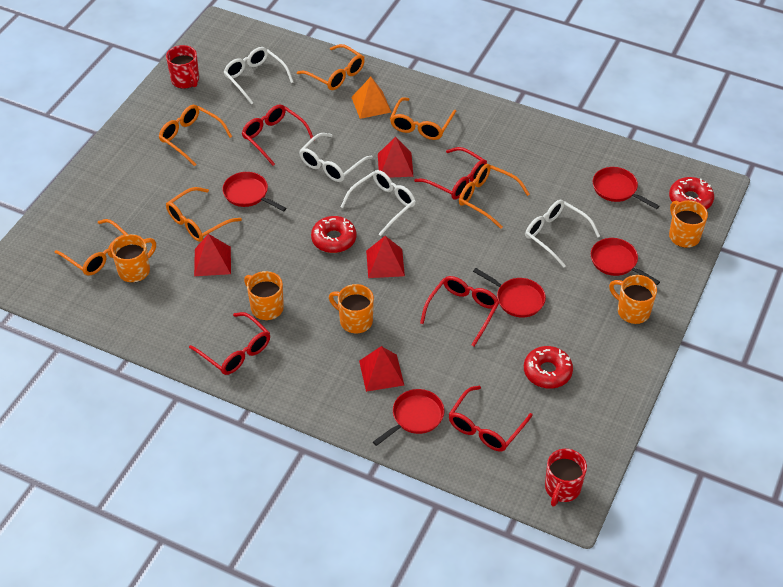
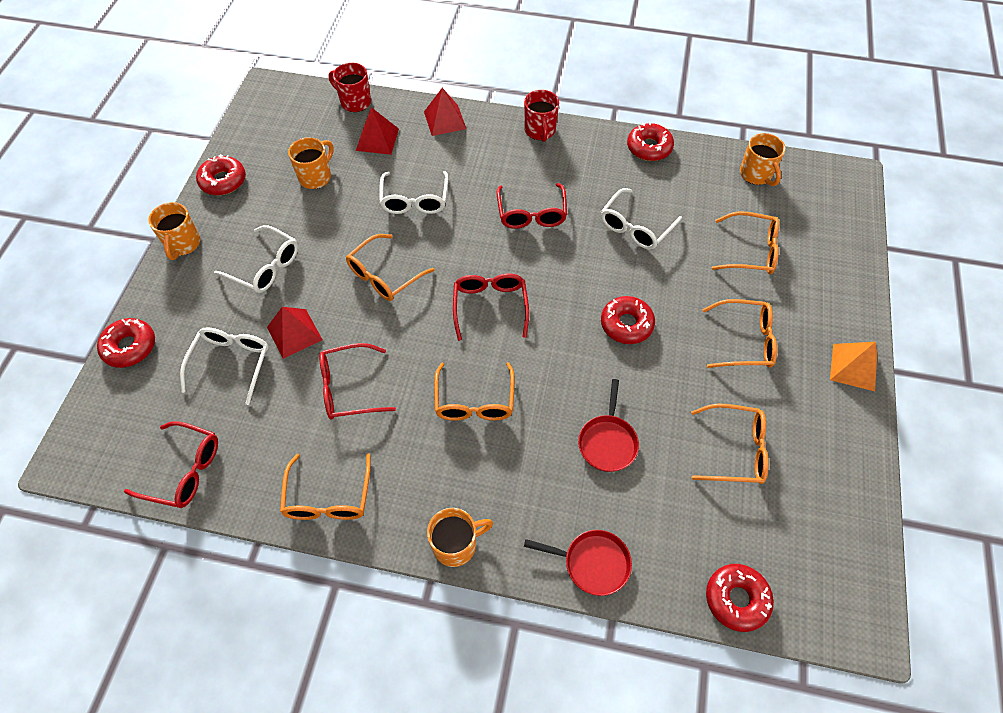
orange mug: 5 -> 4
red donut: 3 -> 5
red glasses: 5 -> 4
red pan: 5 -> 2
red pyramid: 4 -> 3

